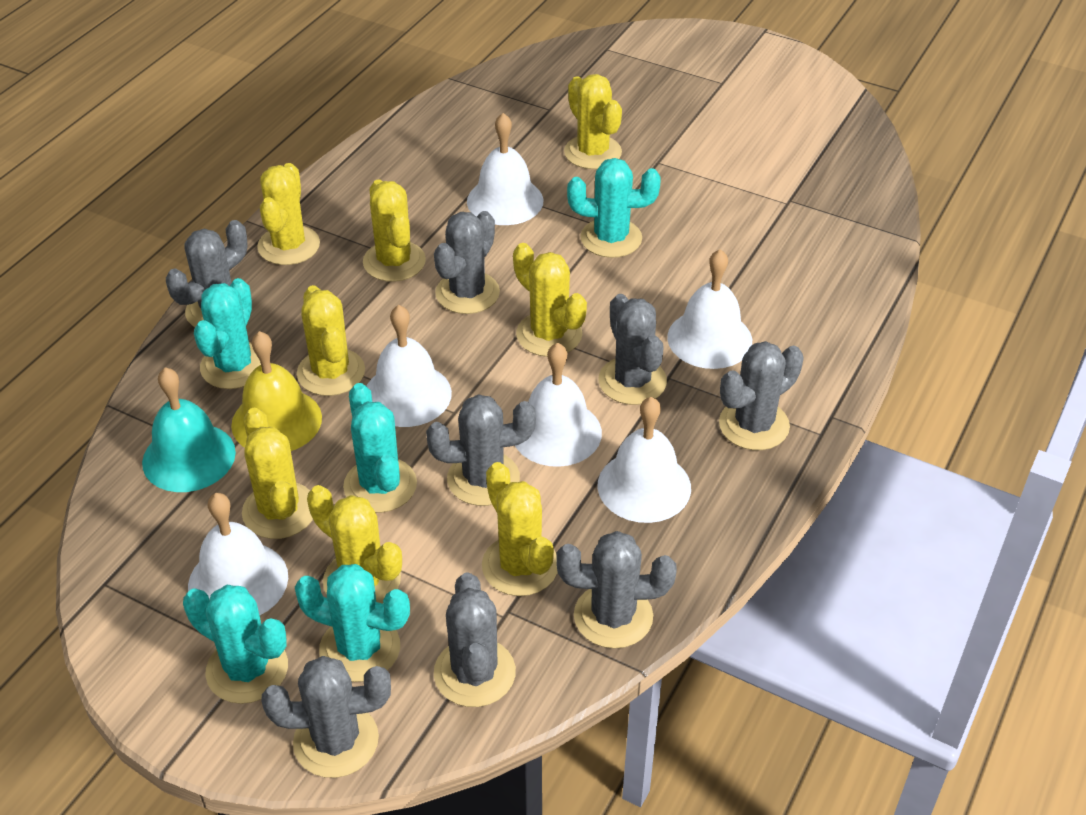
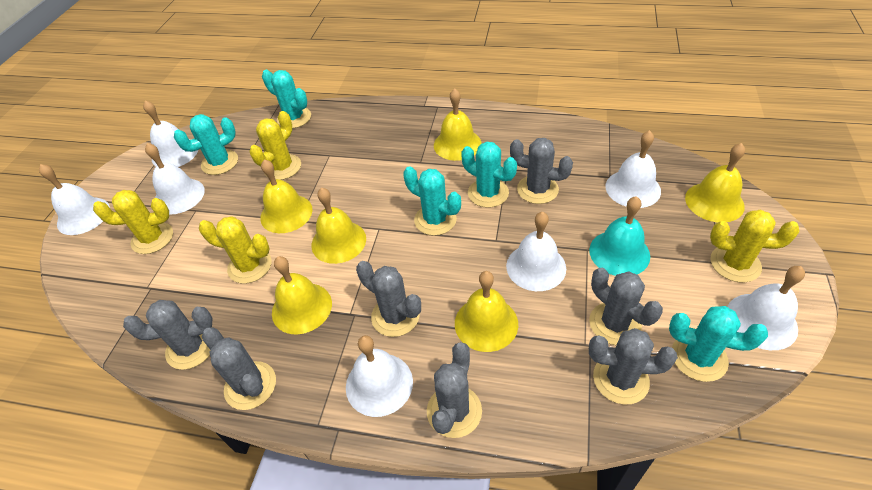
grey cactus: 8 -> 7
white bell: 6 -> 7
yellow bell: 1 -> 6
yellow cactus: 8 -> 4

